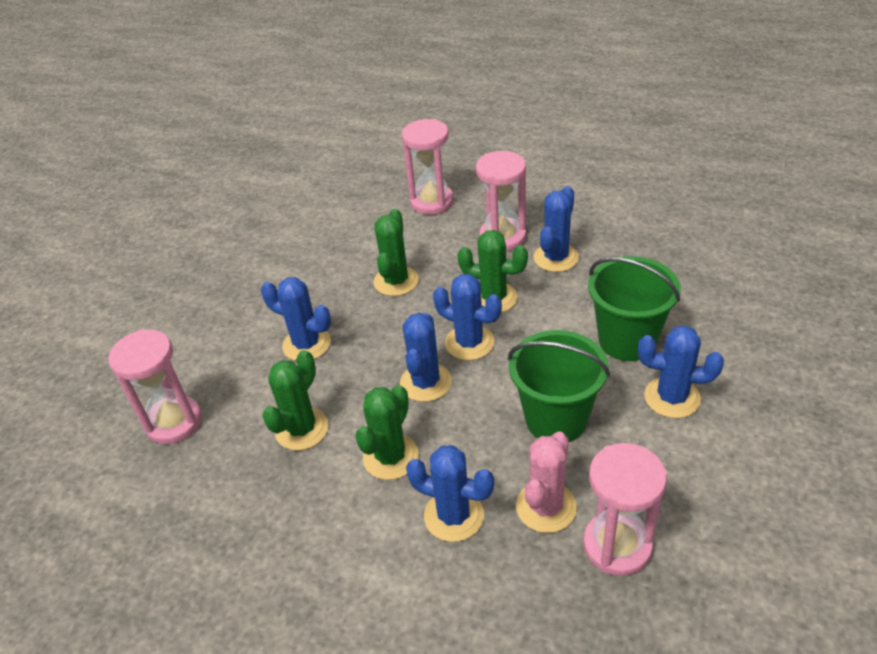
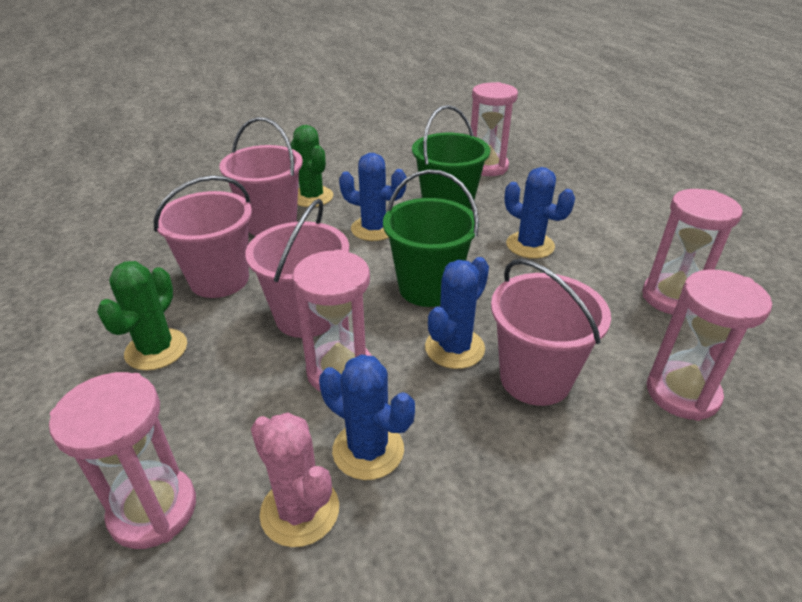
blue cactus: 6 -> 4
green cactus: 4 -> 2
pink bucket: 0 -> 4
pink hourglass: 4 -> 5

